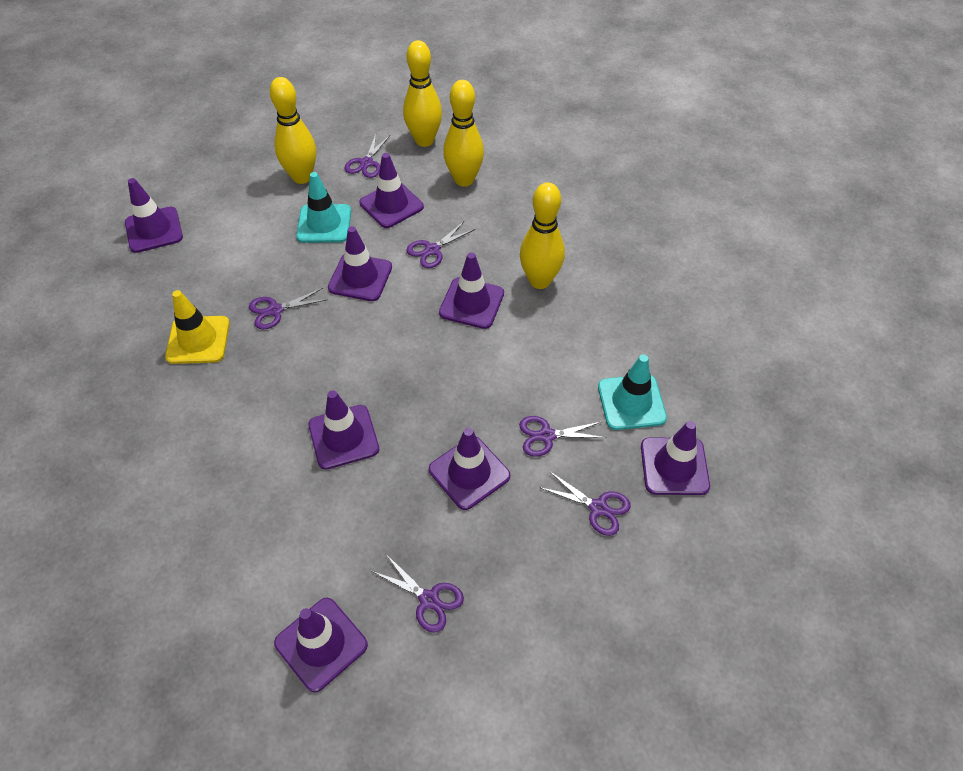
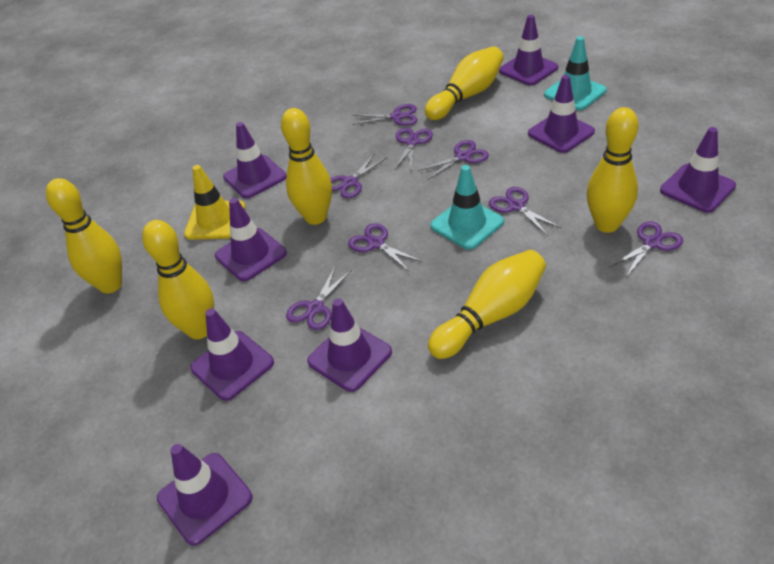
purple scissors: 6 -> 8
yellow bowling pin: 4 -> 6

